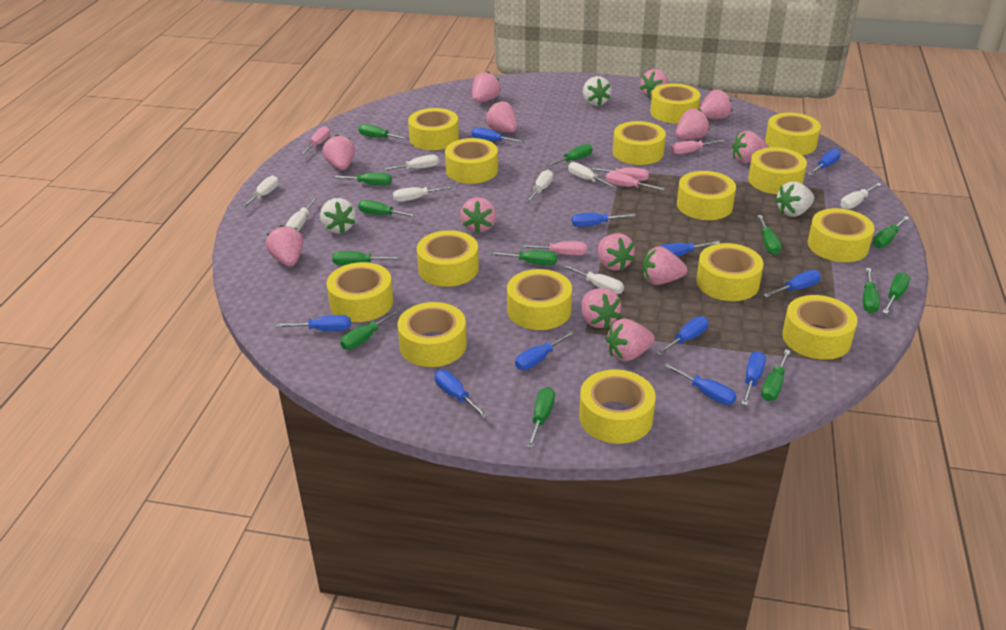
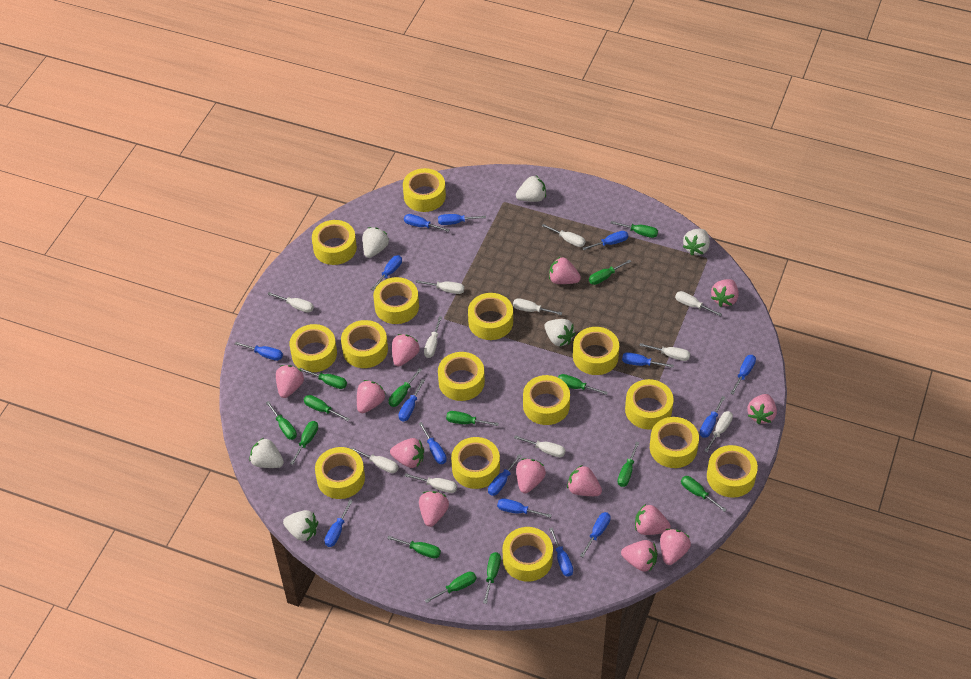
blue screwdriver: 11 -> 15
green screwdriver: 13 -> 14
pink screwdriver: 5 -> 0
white screwdriver: 8 -> 11
white strawberry: 3 -> 6

